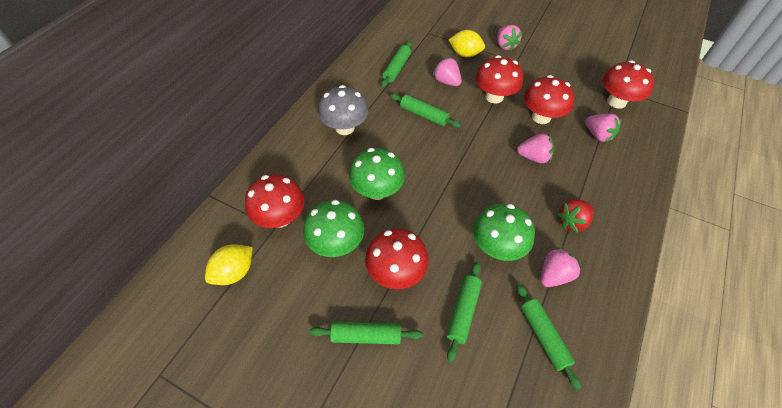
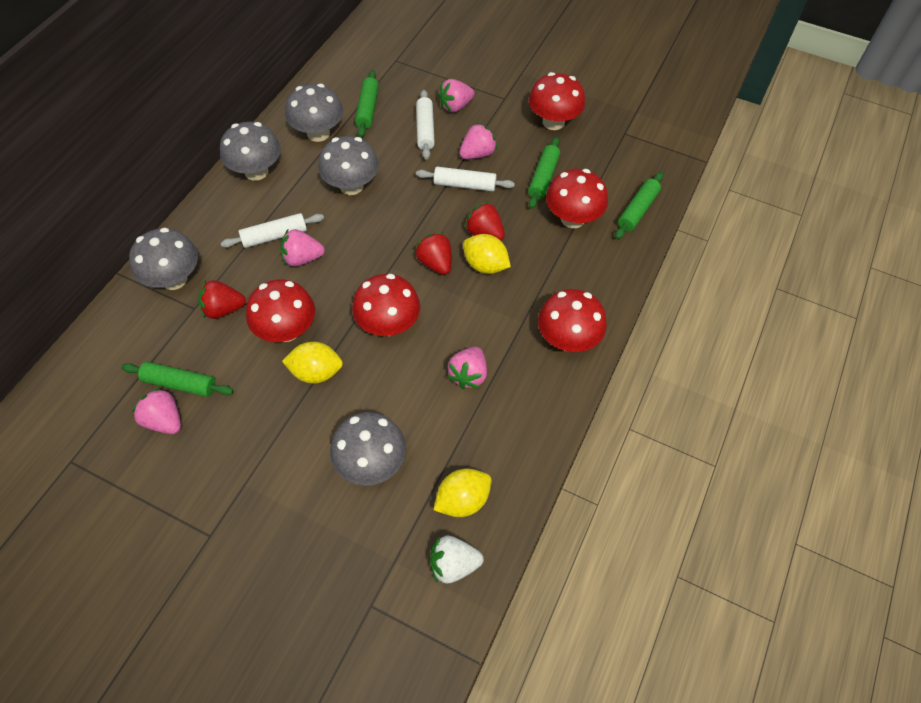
green mushroom: 3 -> 0
green rolling pin: 5 -> 4
grey mushroom: 1 -> 5
red strawberry: 1 -> 3
white rolling pin: 0 -> 3
white strawberry: 0 -> 1
yellow lemon: 2 -> 3

